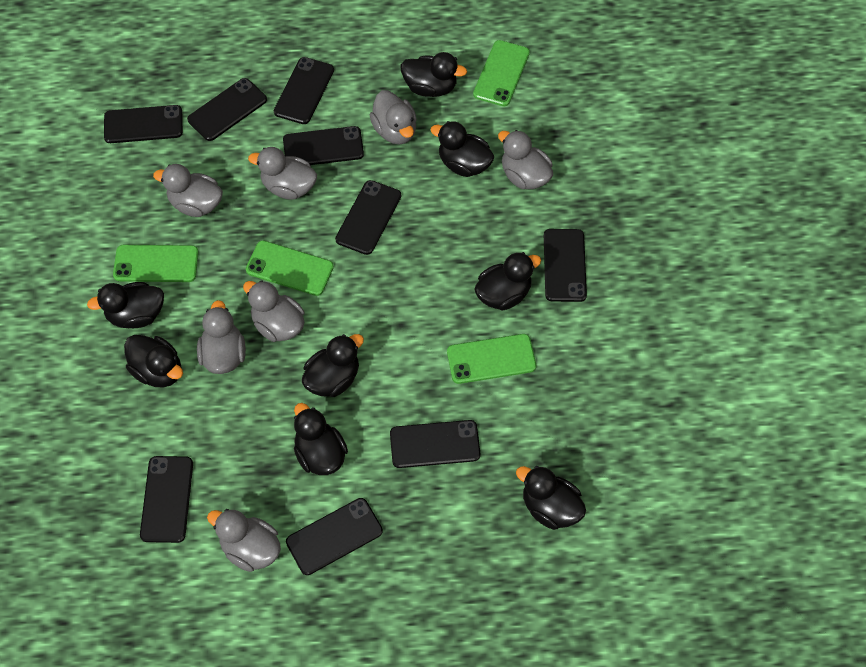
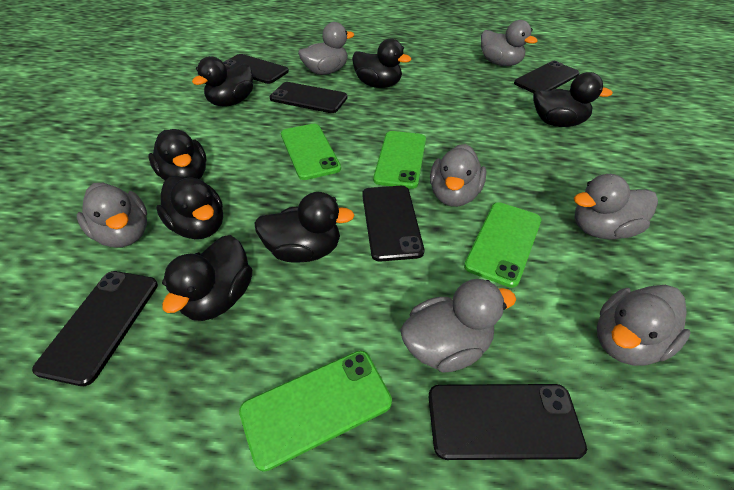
black duck: 8 -> 7
black phone: 9 -> 6

